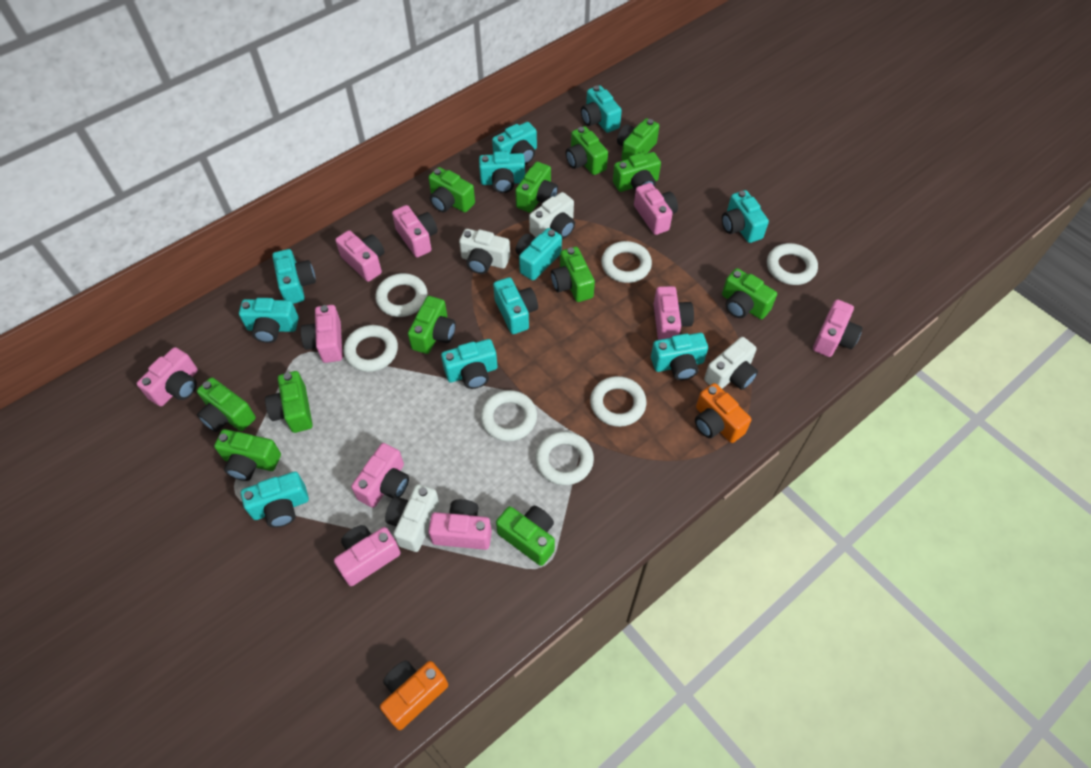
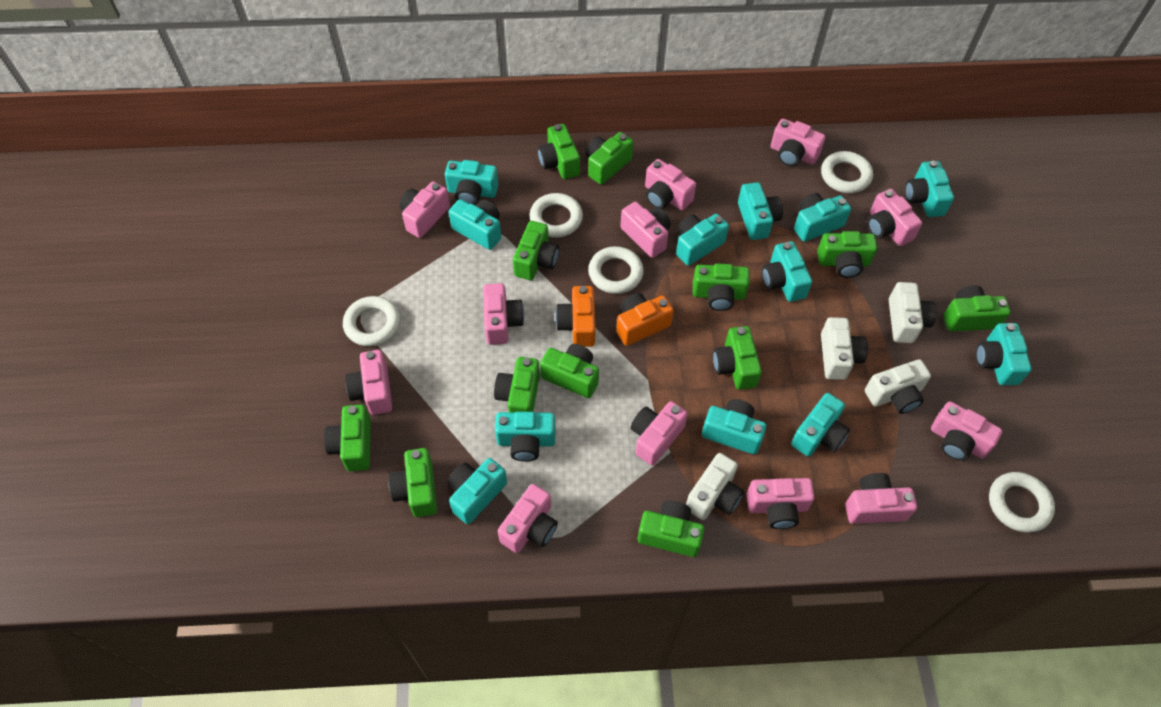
pink camera: 10 -> 12
turquoise camera: 11 -> 12
white ring: 7 -> 5

